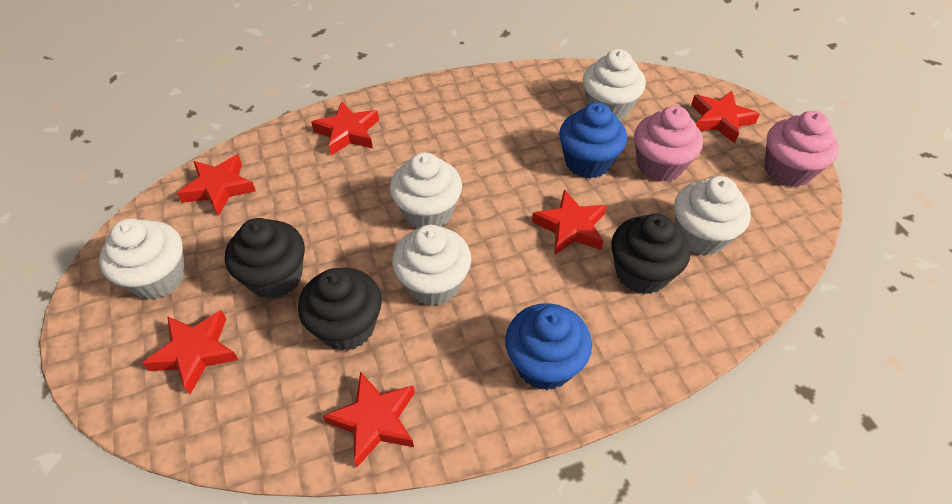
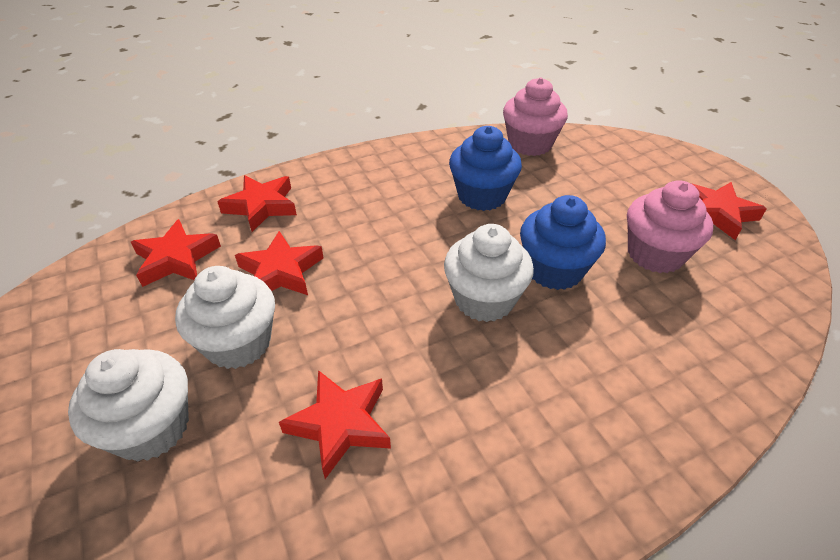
black cupcake: 3 -> 0
red star: 6 -> 5
white cupcake: 5 -> 3

